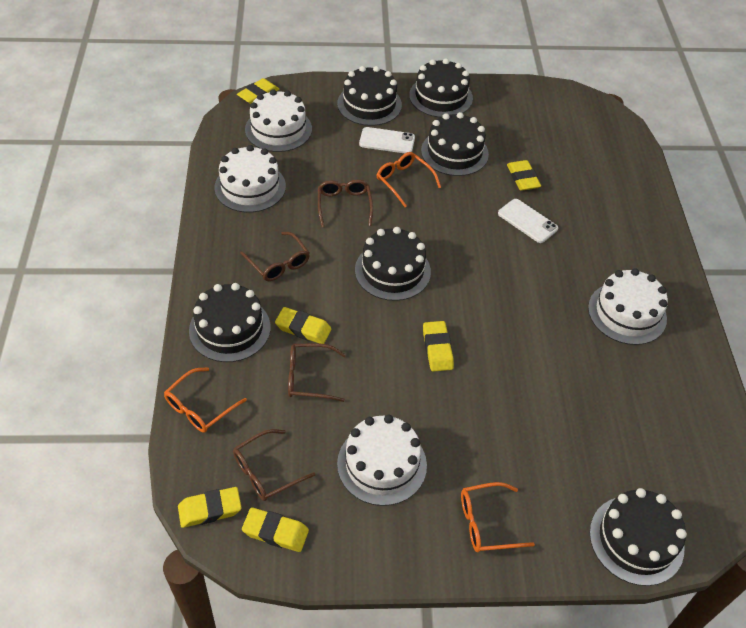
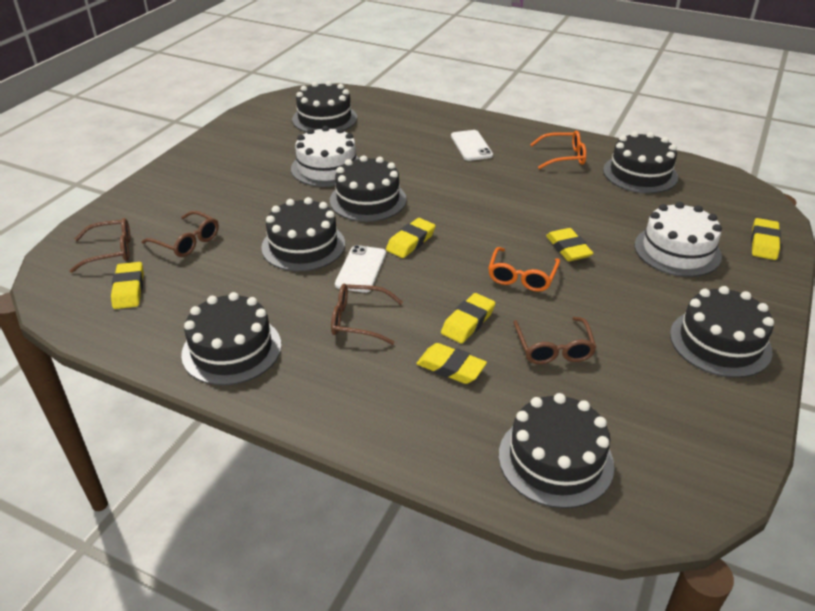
black cake: 6 -> 7
orange glasses: 3 -> 2
white cake: 4 -> 2

